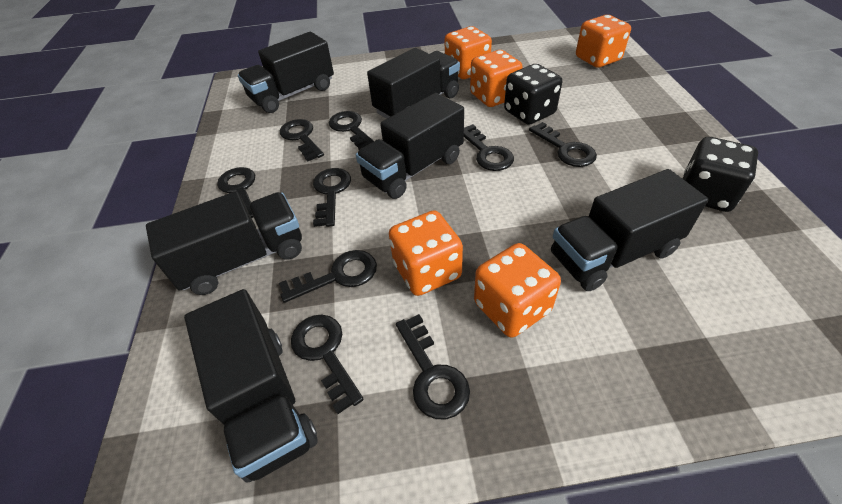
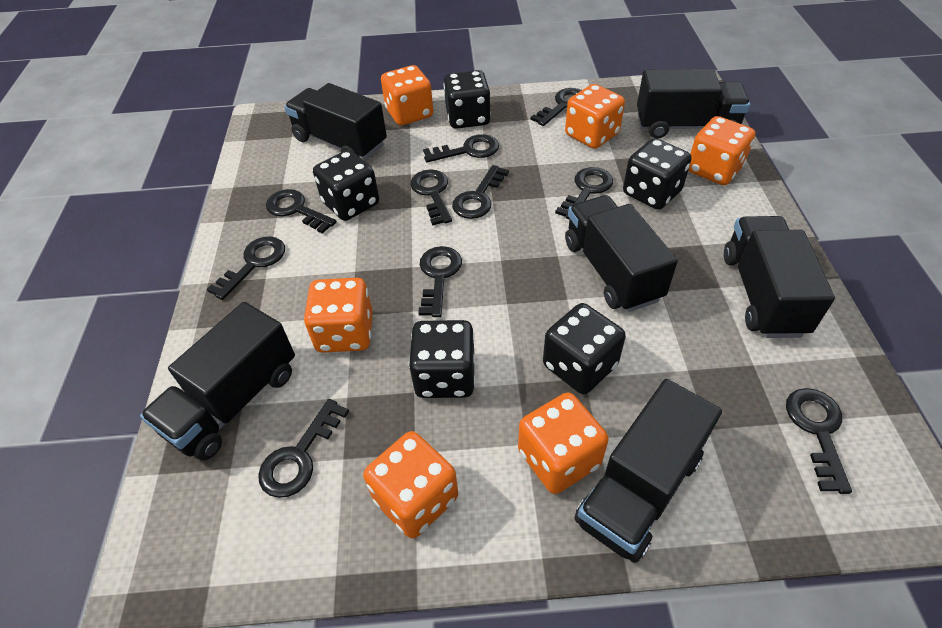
black dice: 2 -> 5
black key: 9 -> 10
orange dice: 5 -> 6

